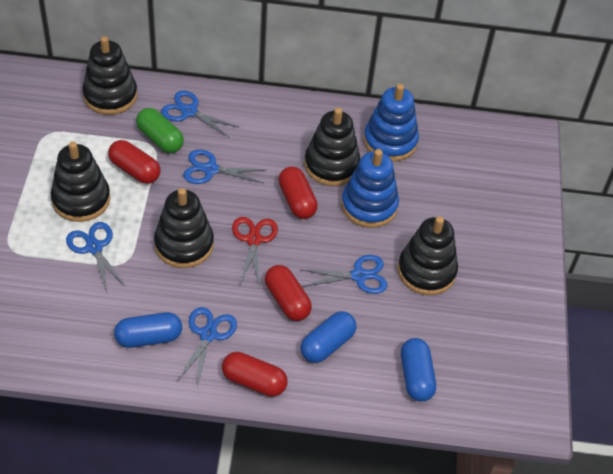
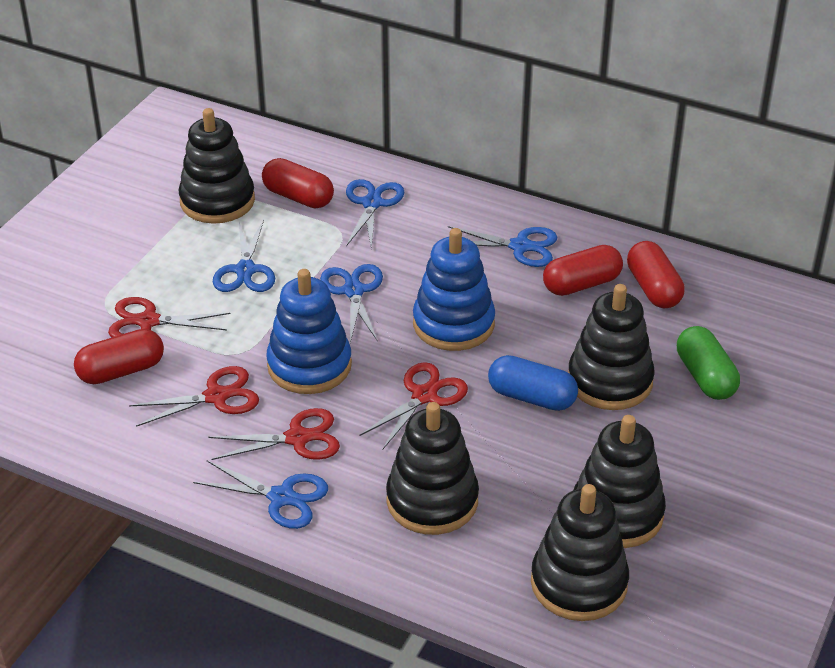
blue capsule: 3 -> 1
red scissors: 1 -> 4

